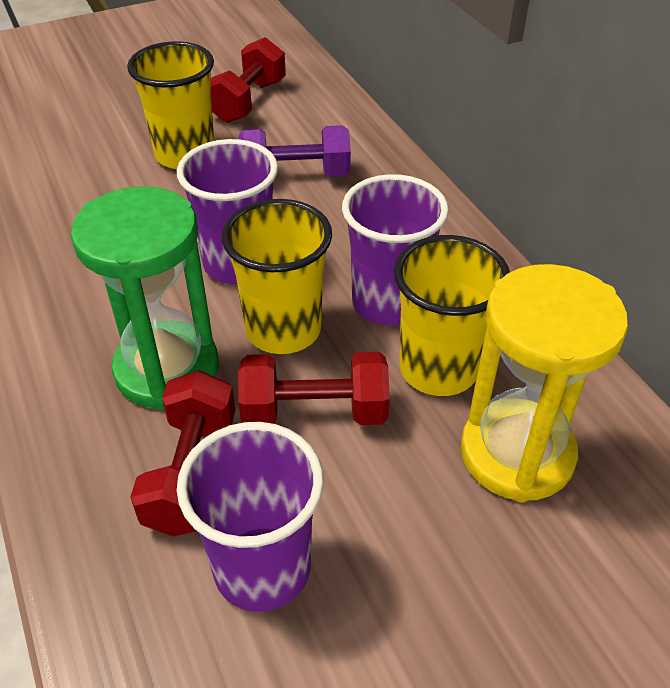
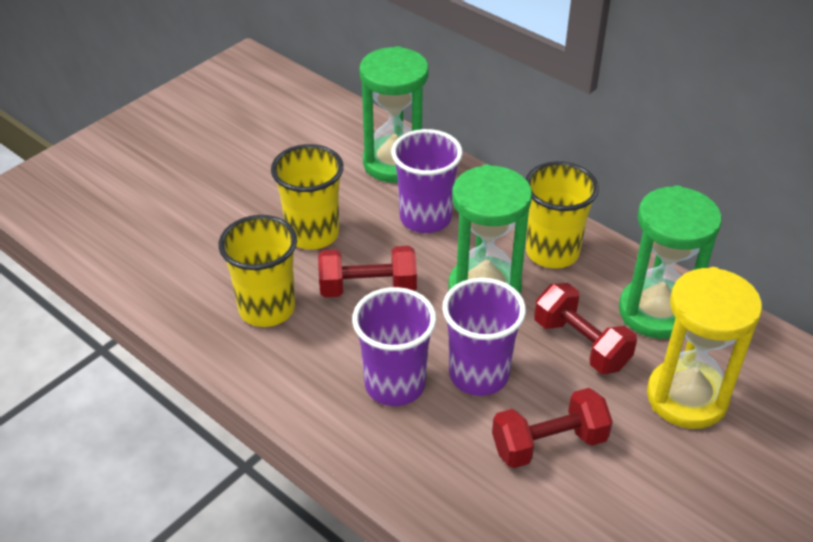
green hourglass: 1 -> 3
purple dumbbell: 1 -> 0

